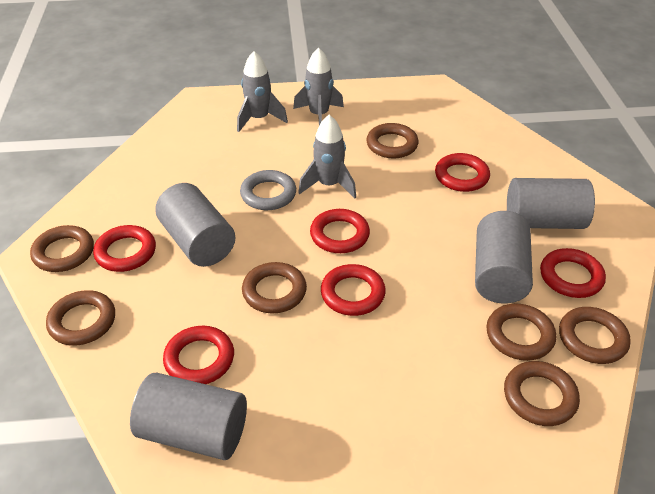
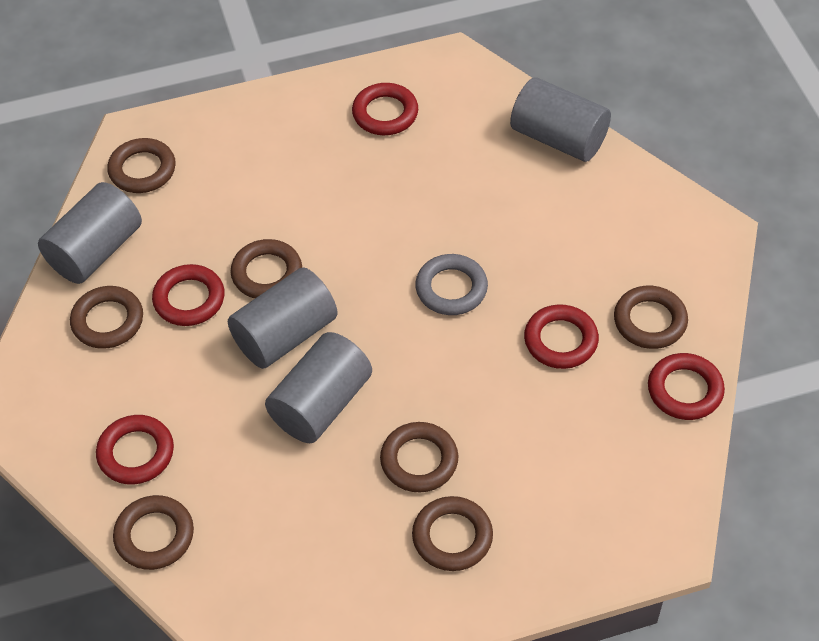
grey rocket: 3 -> 0
red ring: 6 -> 5

